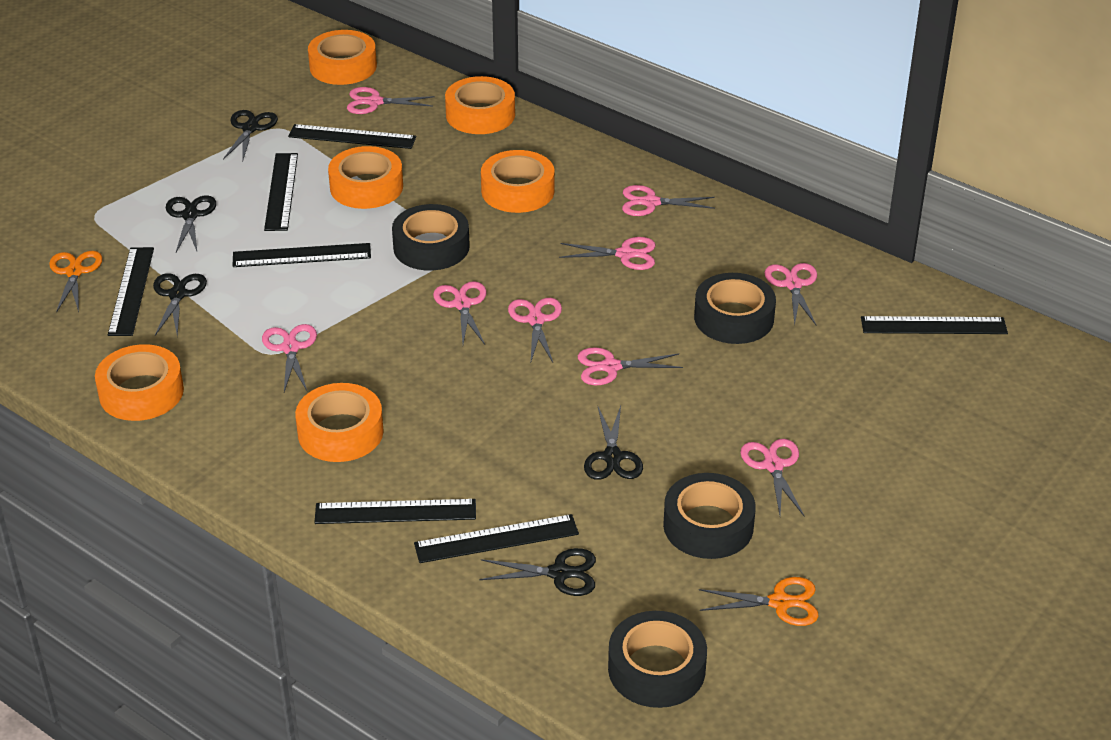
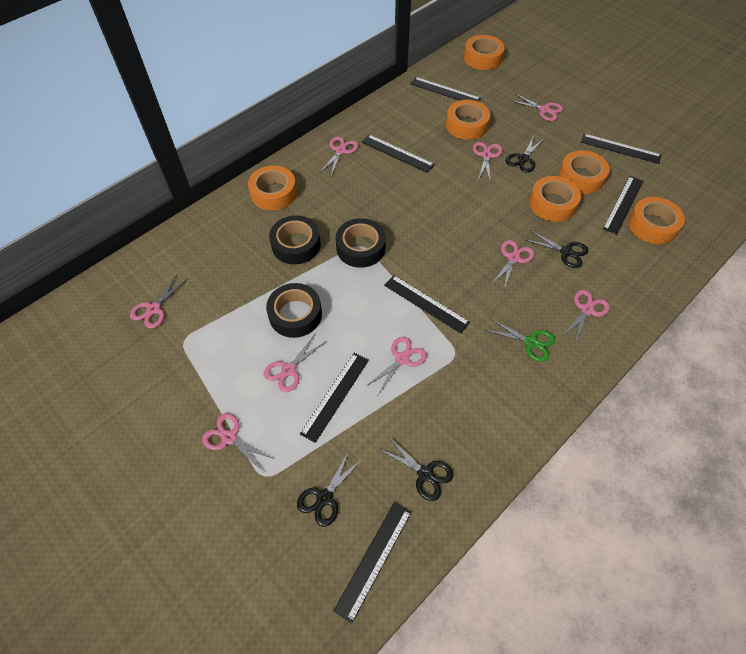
black scissors: 5 -> 4
black tape: 4 -> 3
green scissors: 0 -> 1
orange scissors: 2 -> 0

